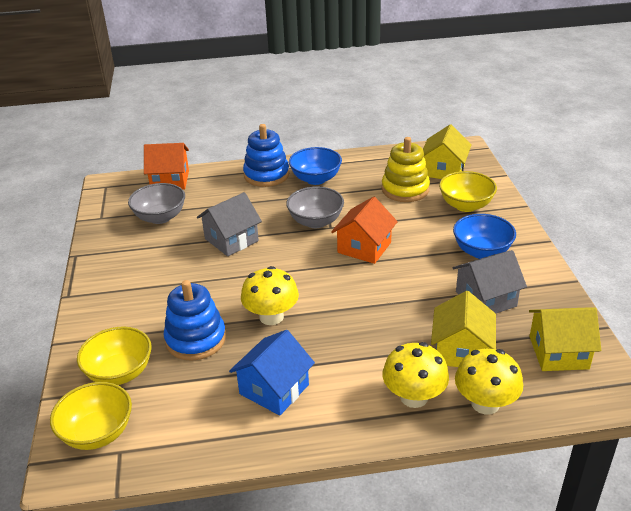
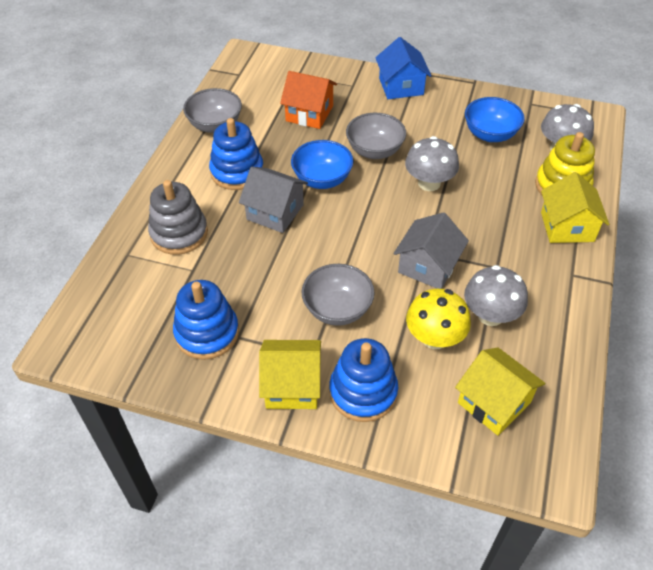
blue stacking toy: 2 -> 3
grey bowl: 2 -> 3
grey mushroom: 0 -> 3
grey stacking toy: 0 -> 1
orange house: 2 -> 1
yellow bowl: 3 -> 0
yellow mushroom: 3 -> 1

